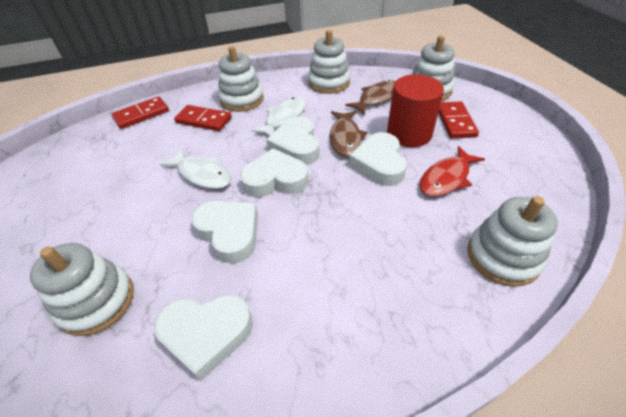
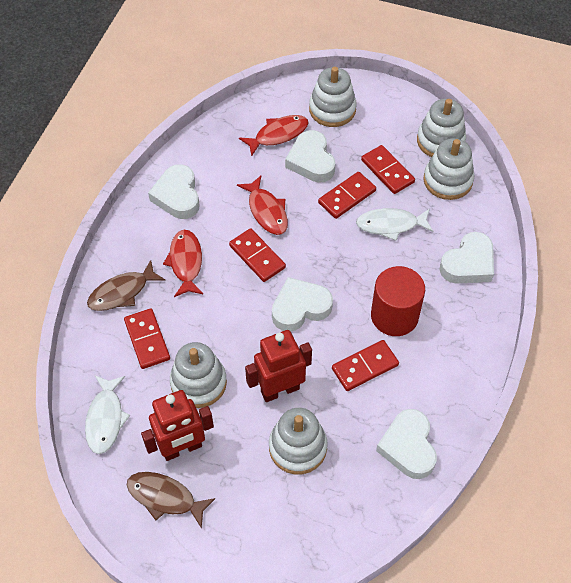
red domino: 3 -> 5
red fish: 1 -> 3
red robot: 0 -> 2

